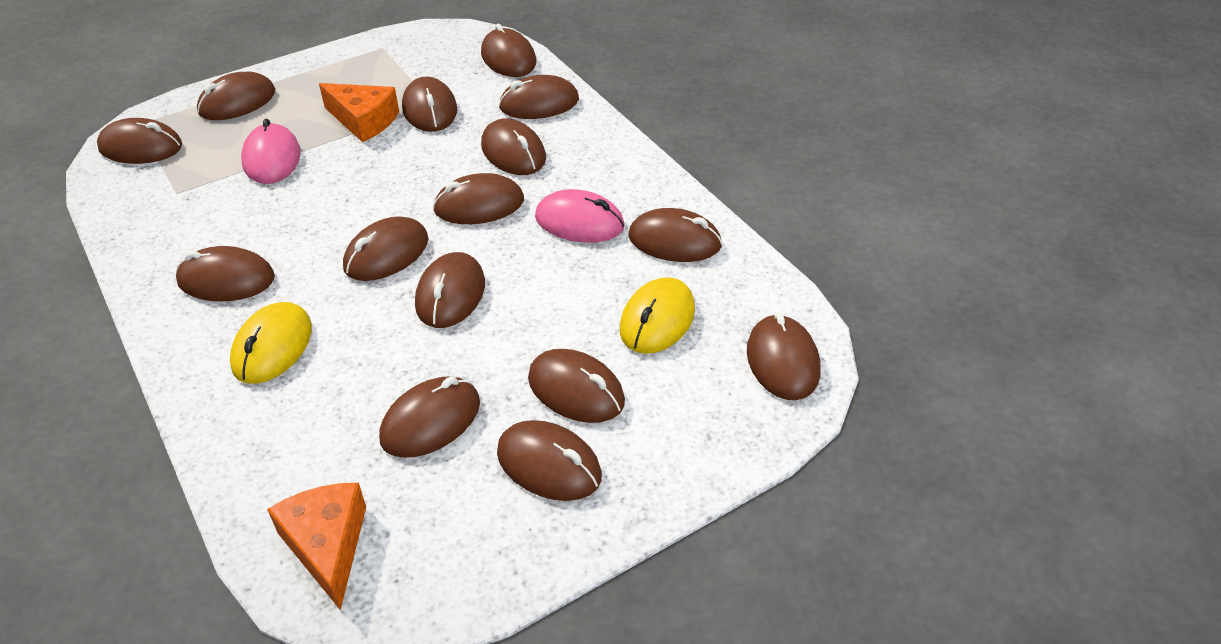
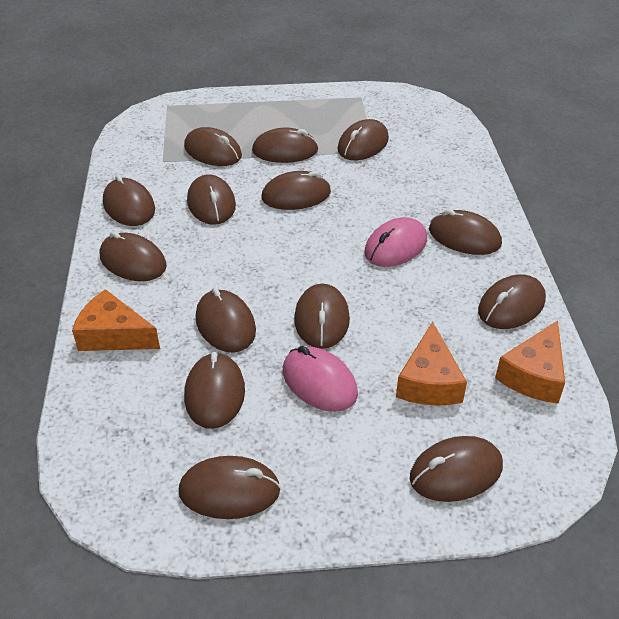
brown mouse: 15 -> 14
orange cheese: 2 -> 3
yellow mouse: 2 -> 0

